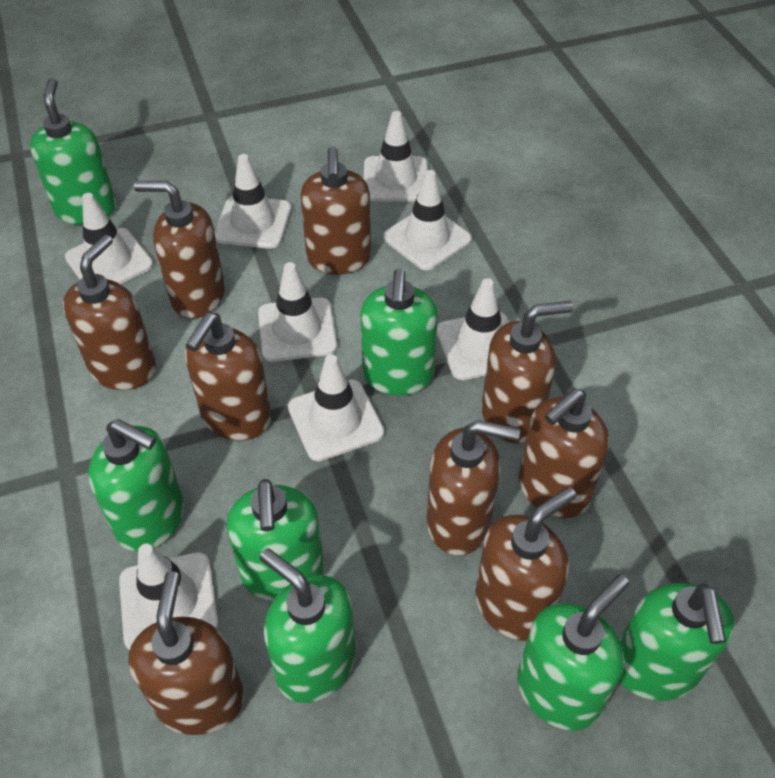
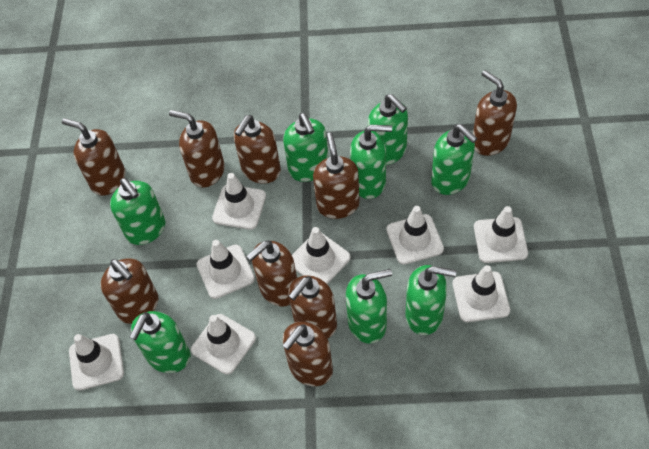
green soap dispenser: 7 -> 8

